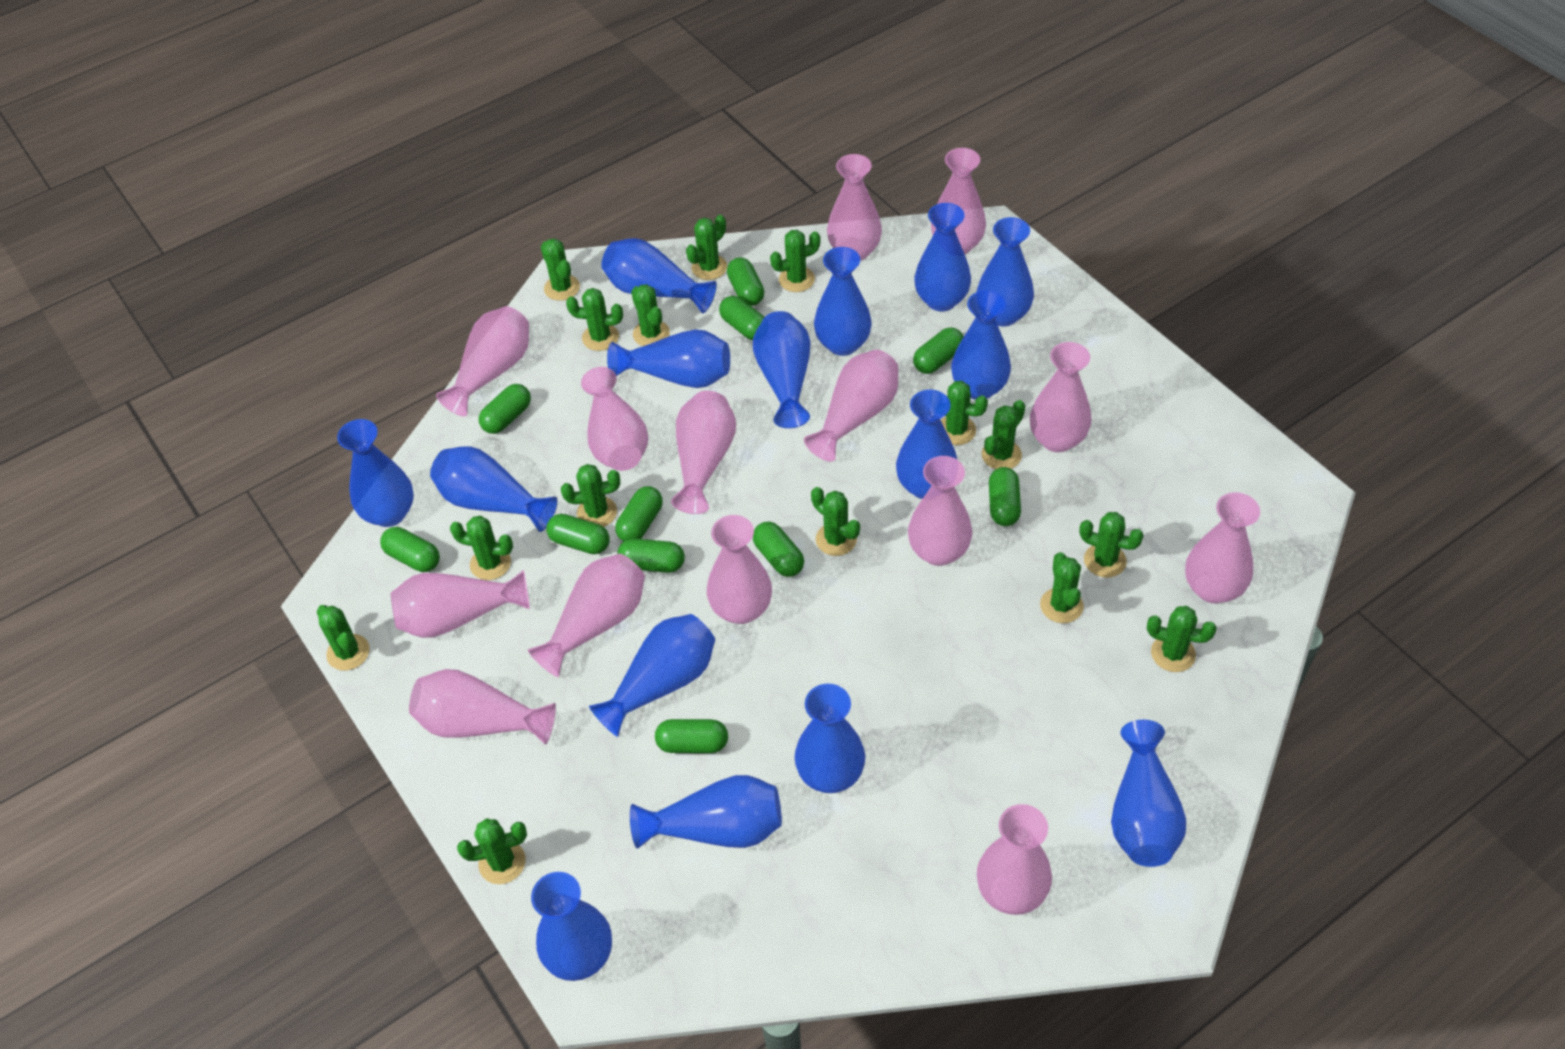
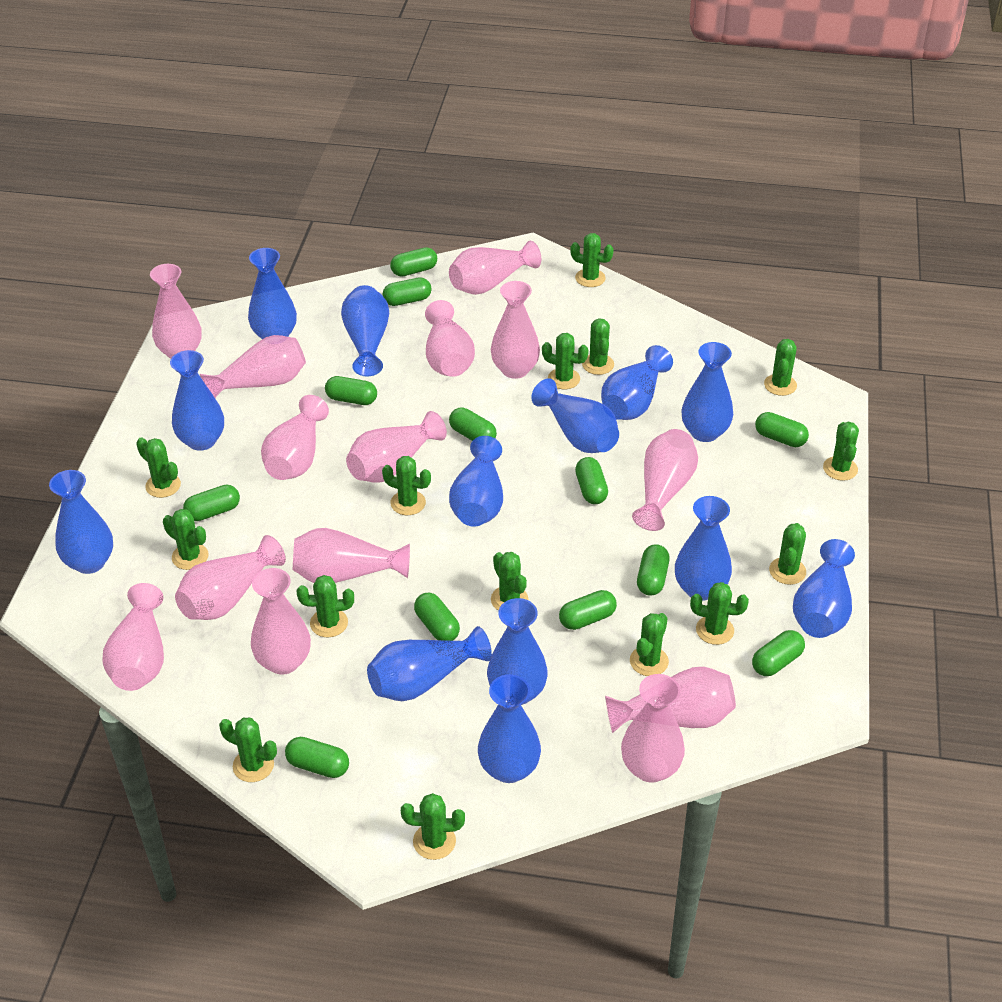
blue vase: 15 -> 13
green capsule: 11 -> 12

